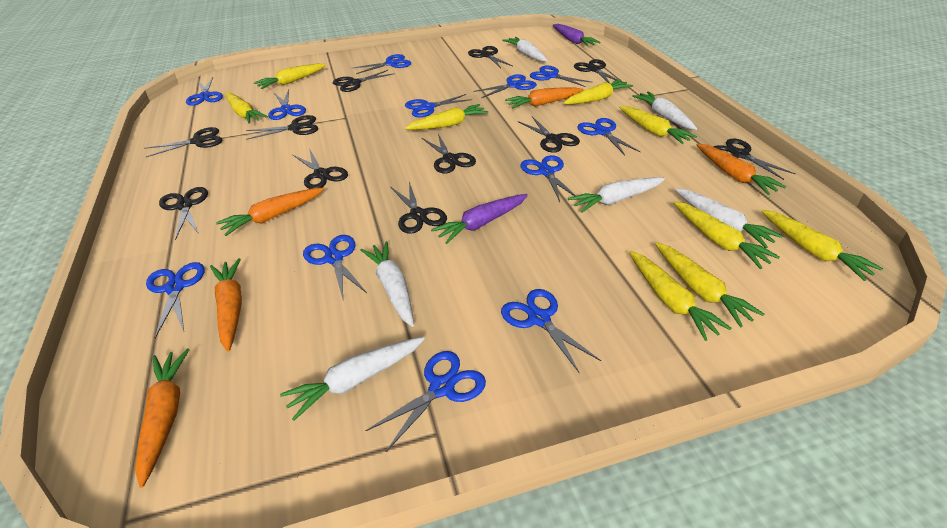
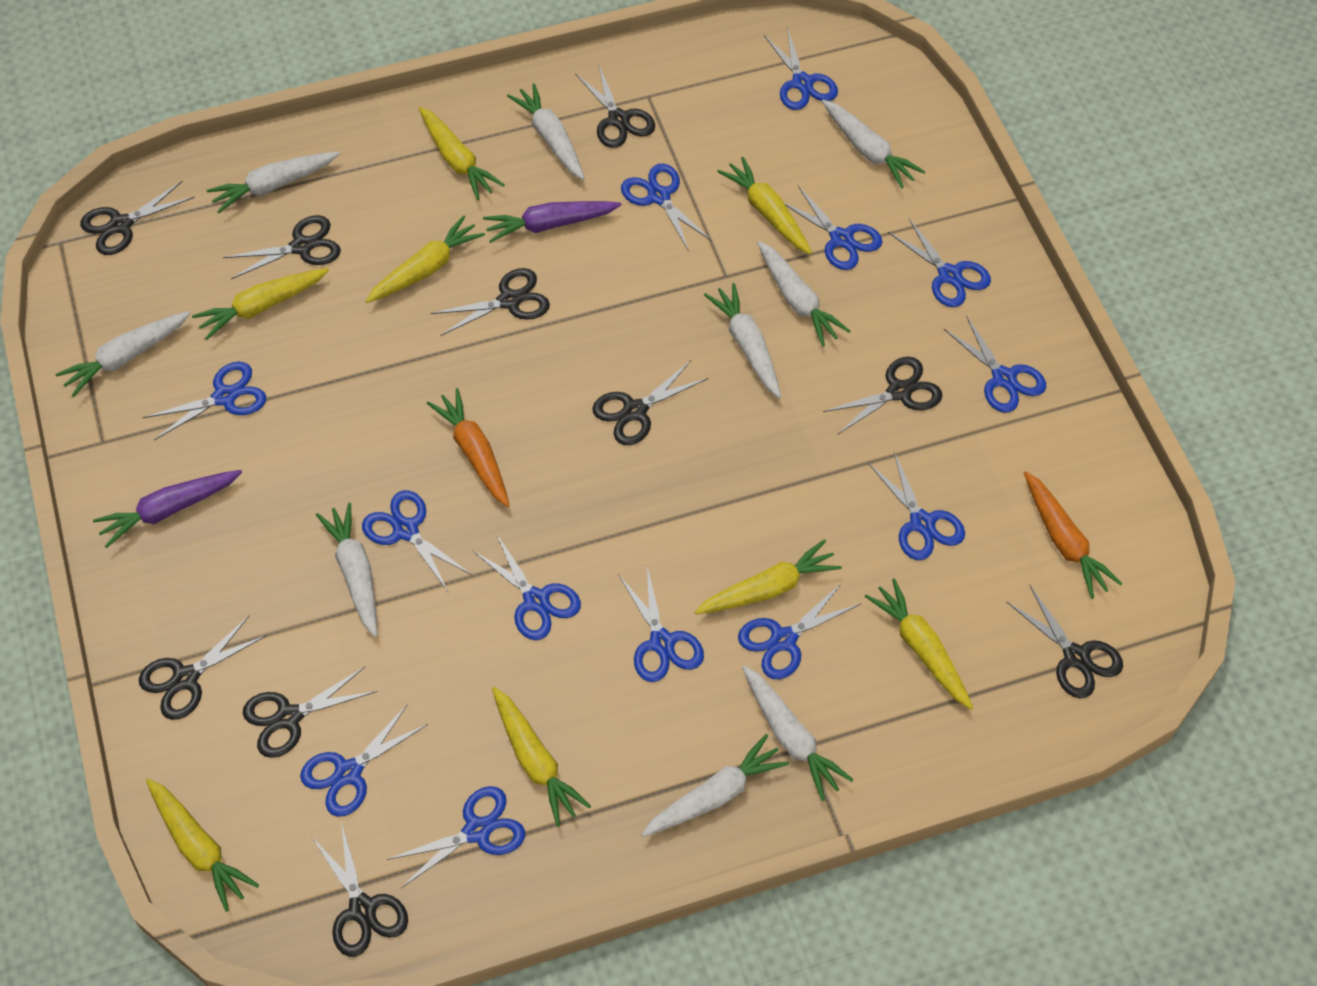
black scissors: 11 -> 10
blue scissors: 12 -> 13
orange carrot: 5 -> 2
white carrot: 6 -> 9
yellow carrot: 9 -> 8

